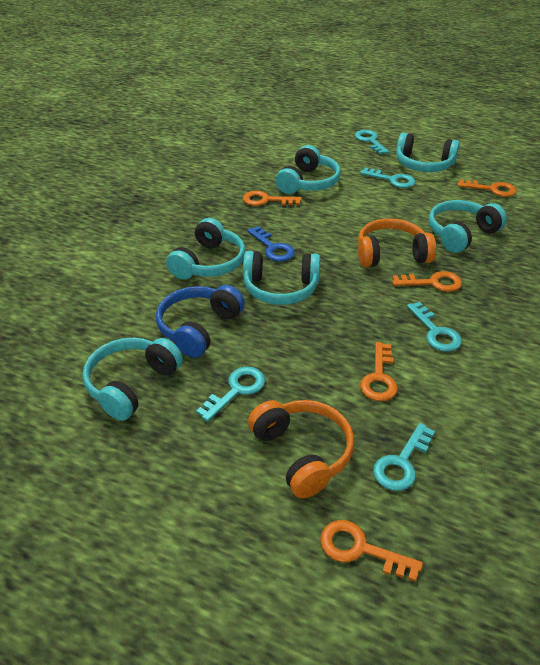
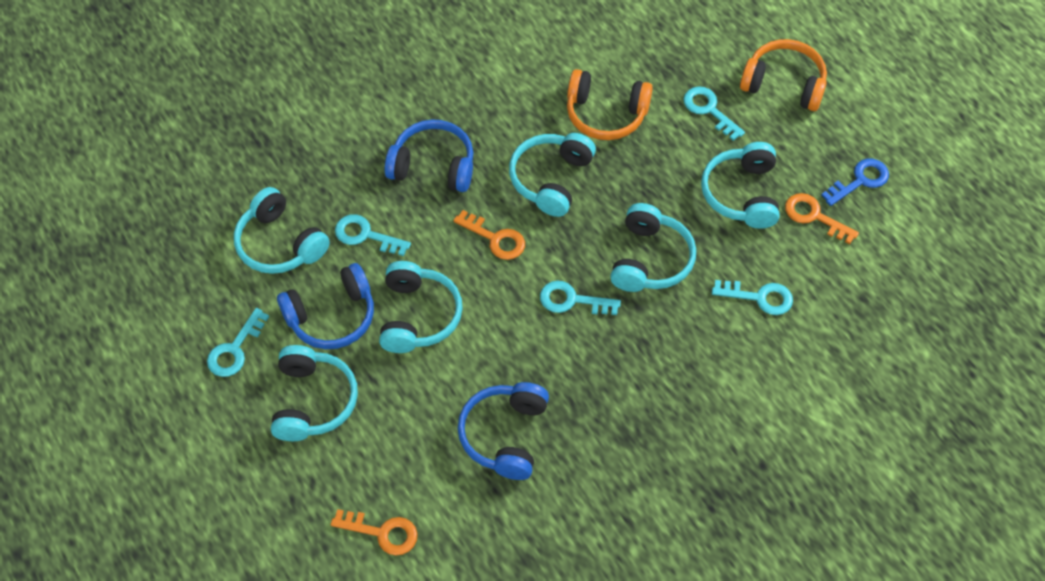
blue headphones: 1 -> 3
orange key: 5 -> 3

